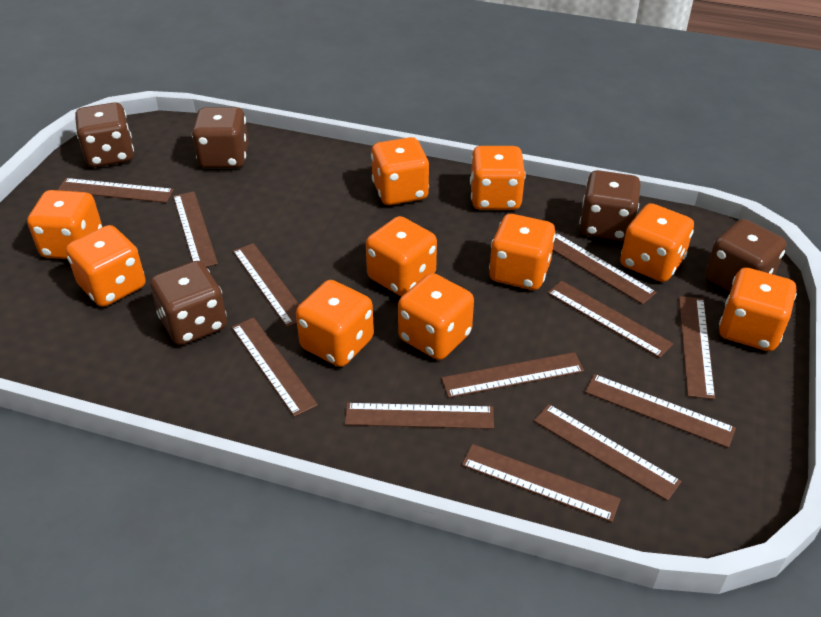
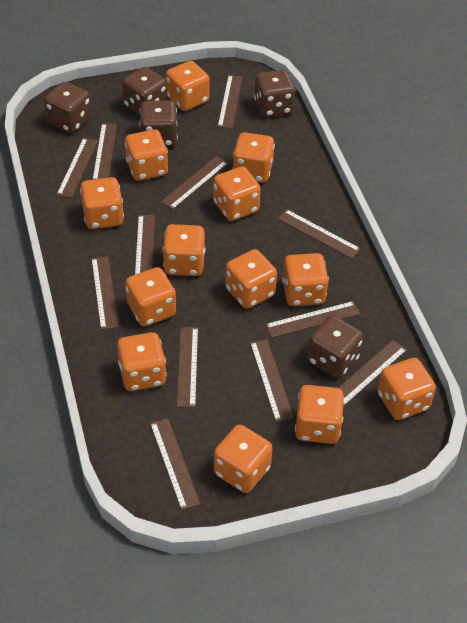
orange dice: 10 -> 13

